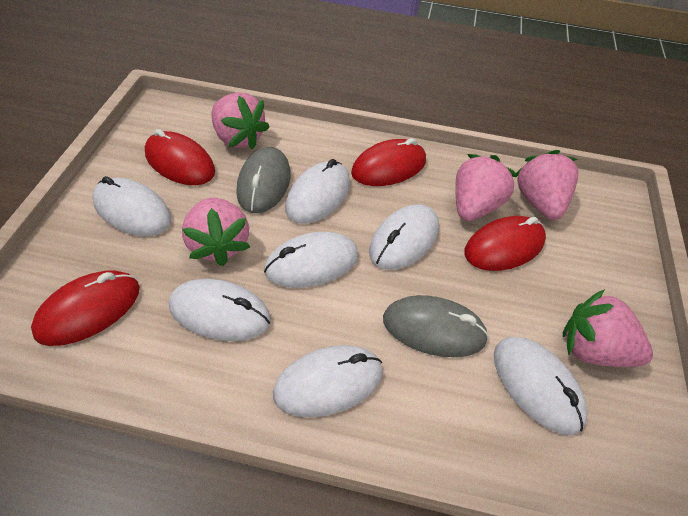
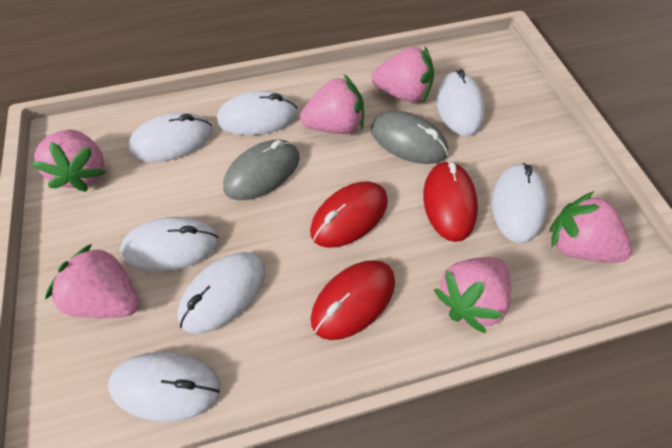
pink strawberry: 5 -> 6
red mouse: 4 -> 3

